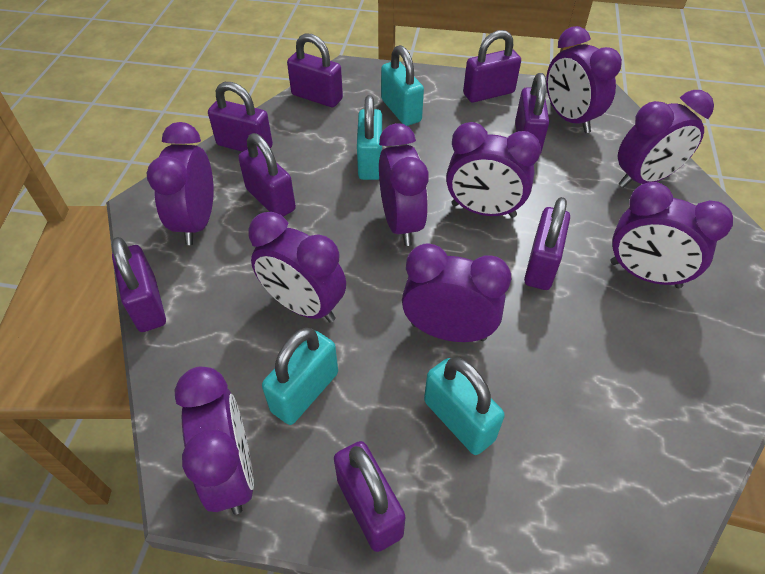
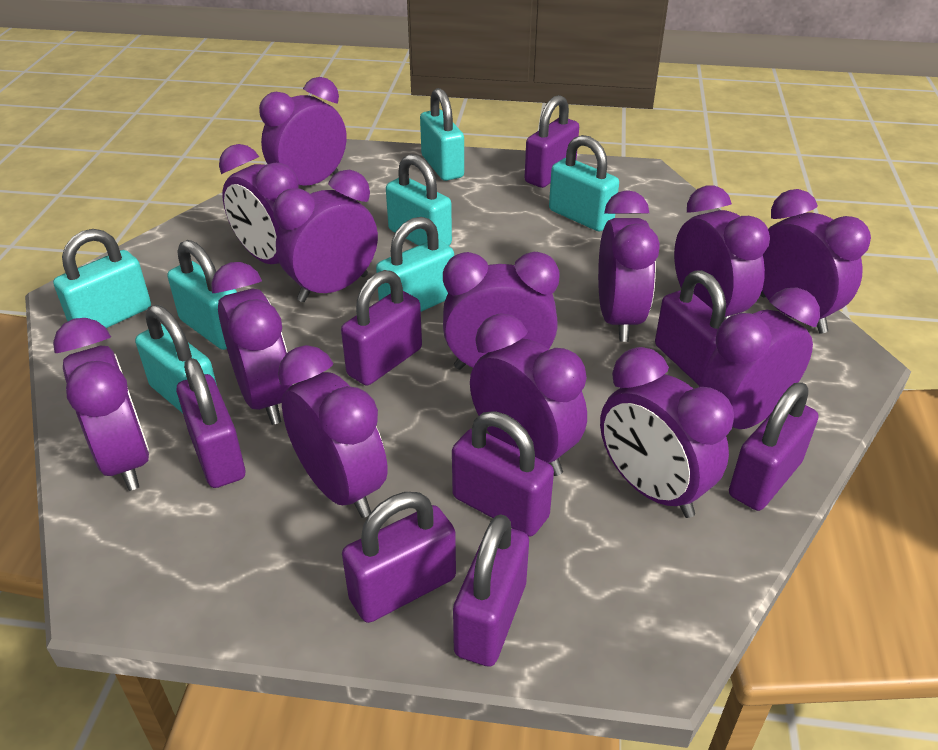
purple clock: 9 -> 13
turquoise padlock: 4 -> 7

